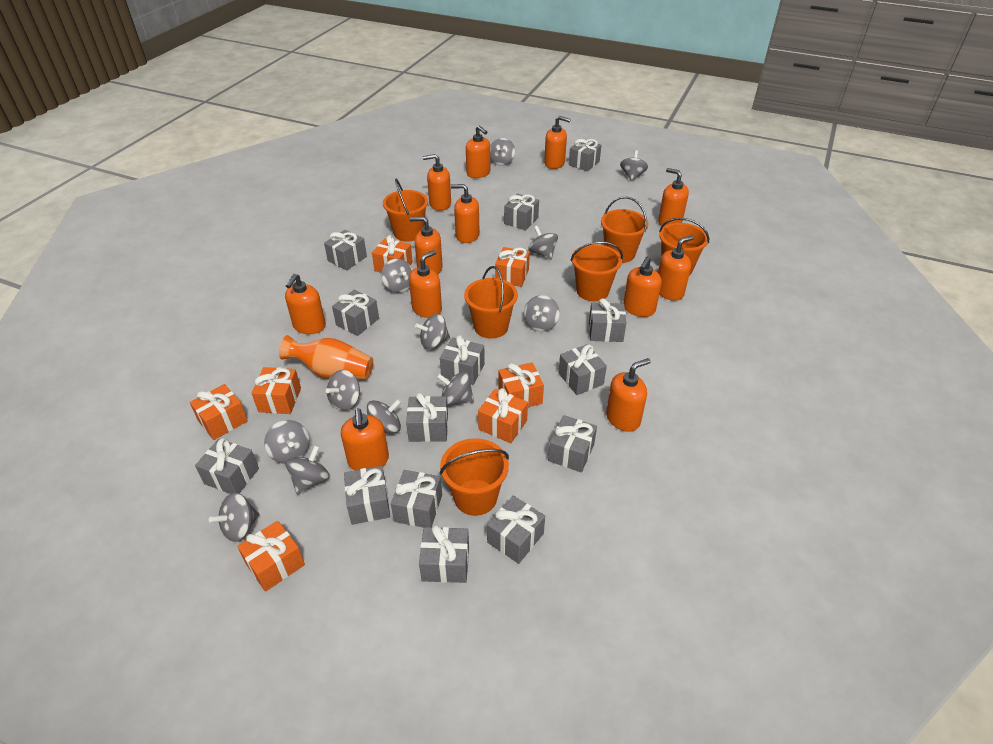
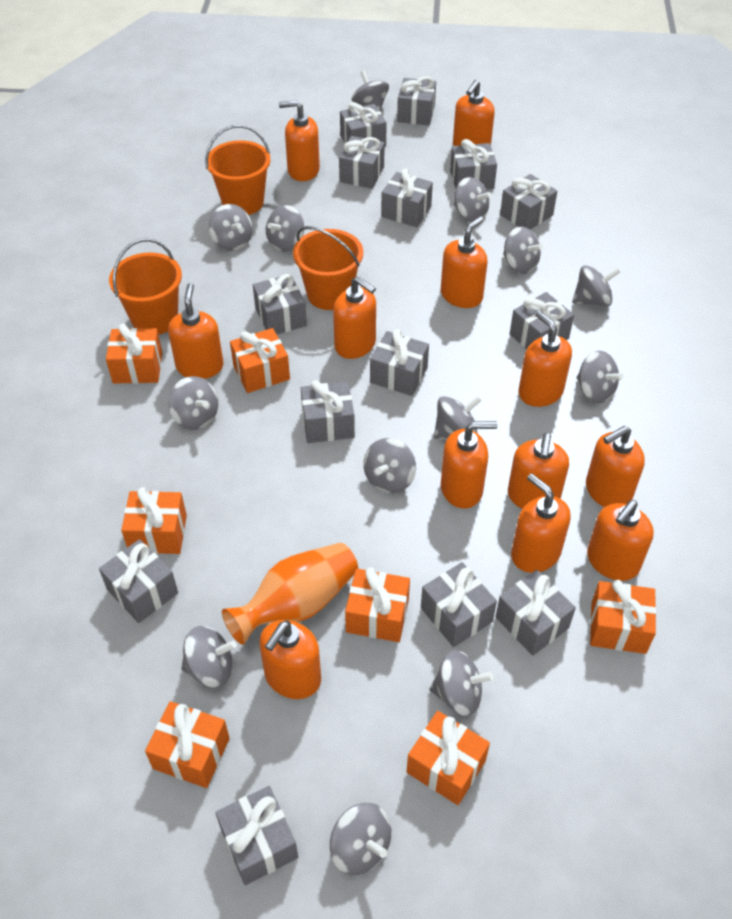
grey spinning top: 12 -> 13
orange bucket: 6 -> 3

